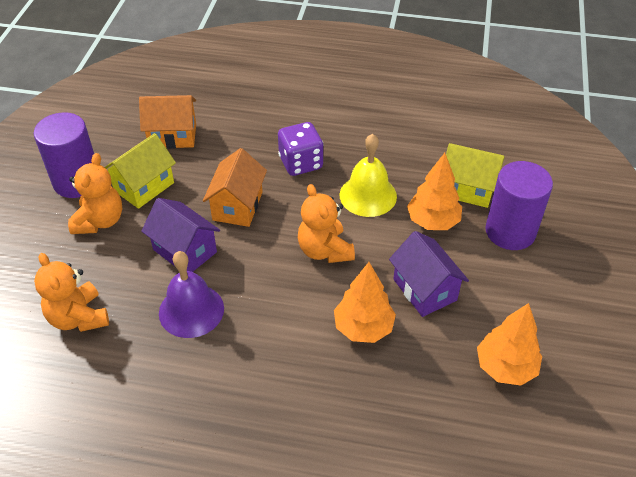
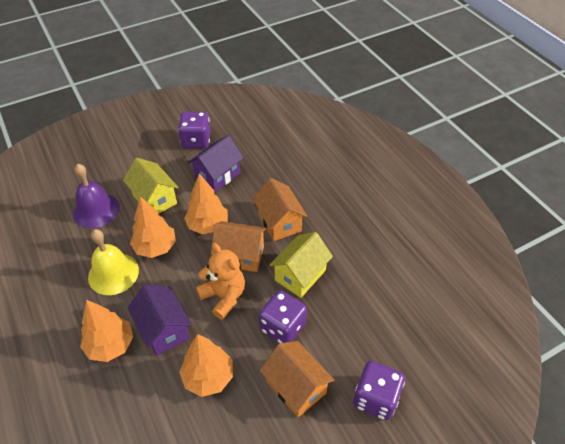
orange house: 2 -> 3
orange teddy bear: 3 -> 1
orange tree: 3 -> 4
purple cylinder: 2 -> 0
purple dice: 1 -> 3

